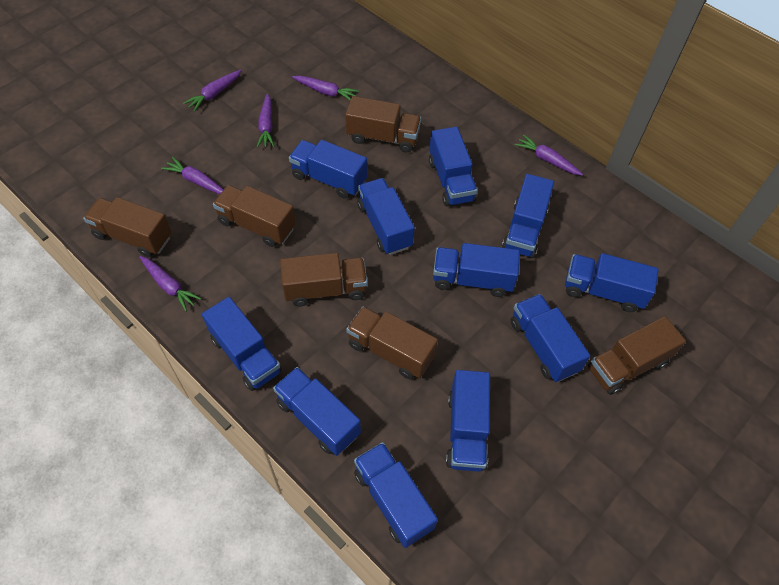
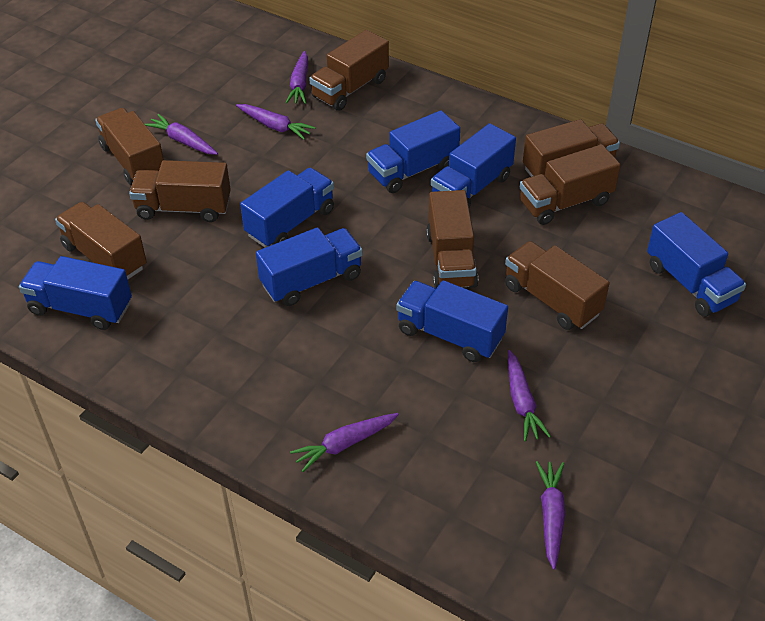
blue truck: 11 -> 7
brown truck: 6 -> 8

